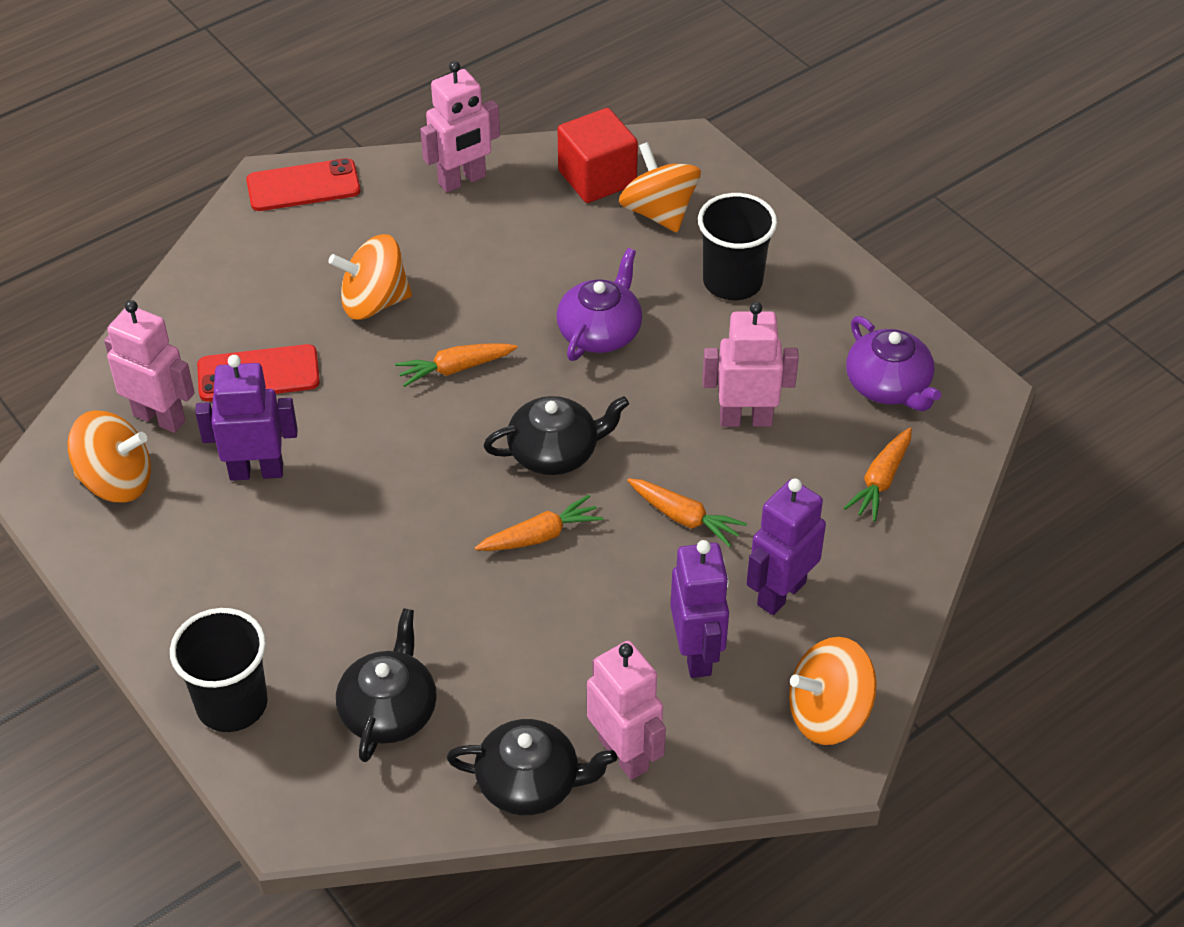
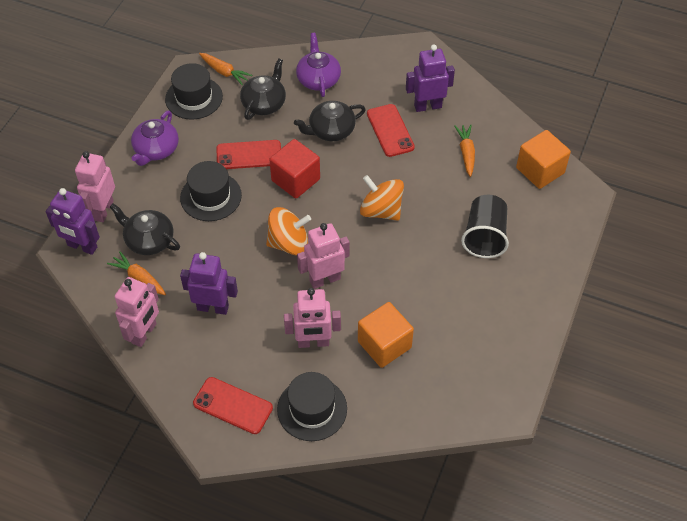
black cup: 2 -> 1
black hat: 0 -> 3
orange carrot: 4 -> 3
orange cube: 0 -> 2
orange spinning top: 4 -> 2
red phone: 2 -> 3

